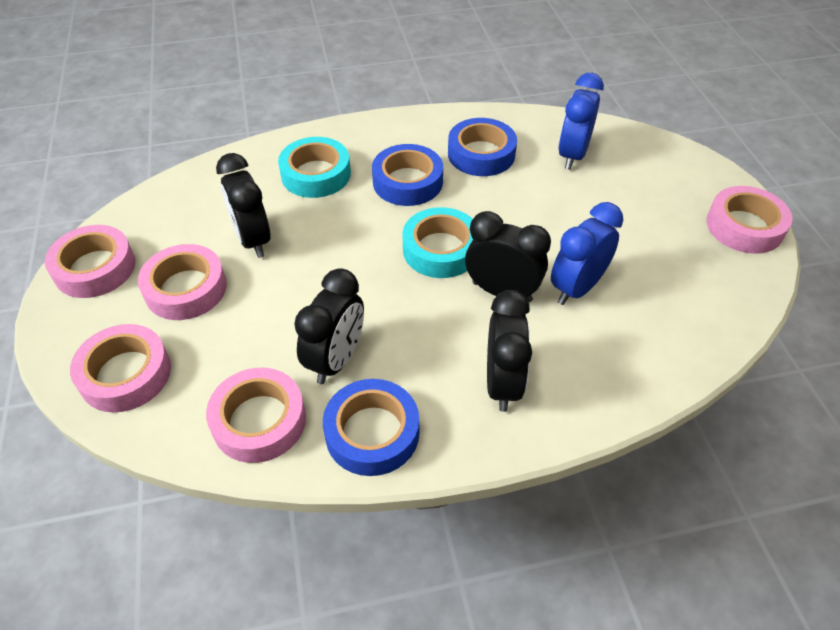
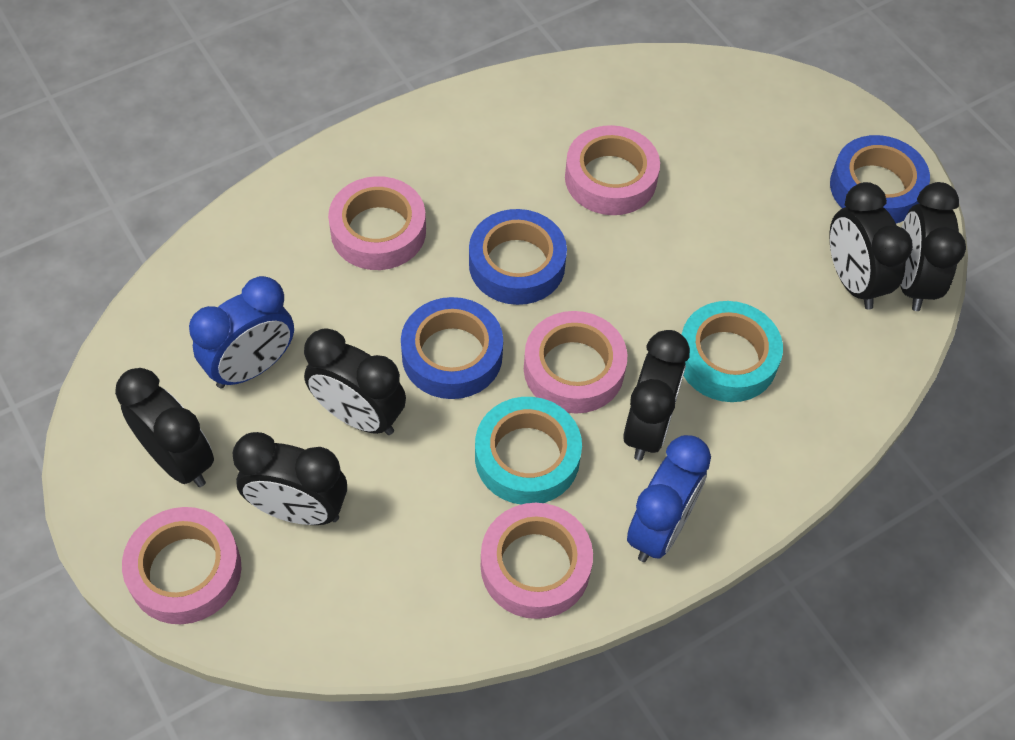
black clock: 4 -> 6

